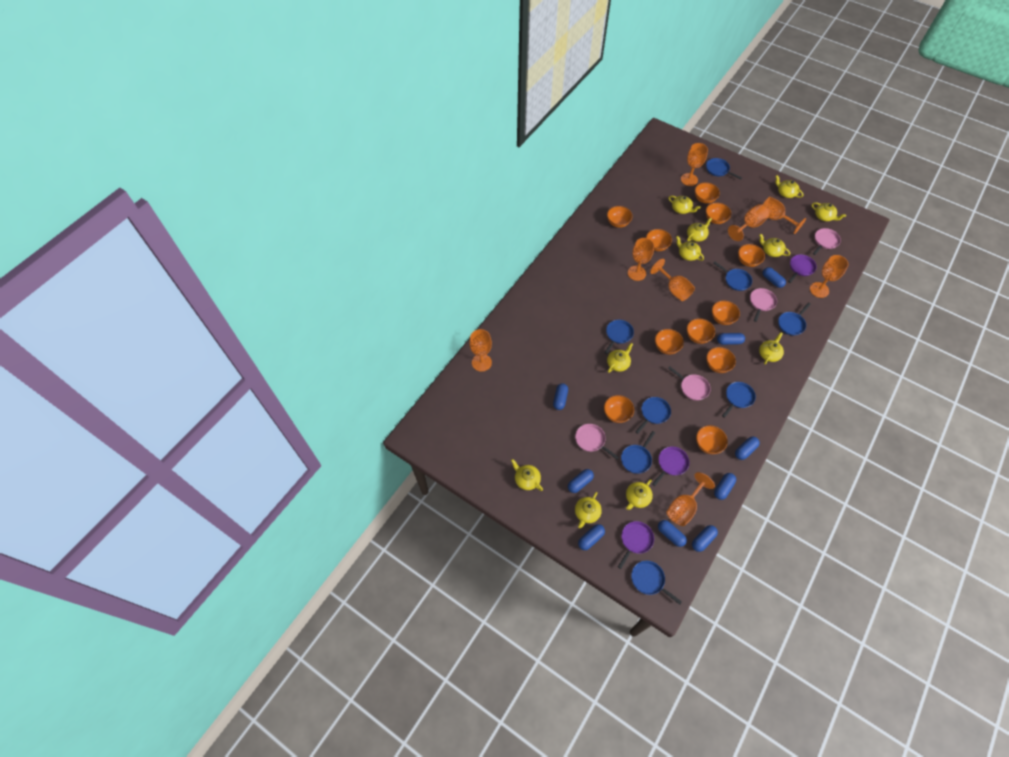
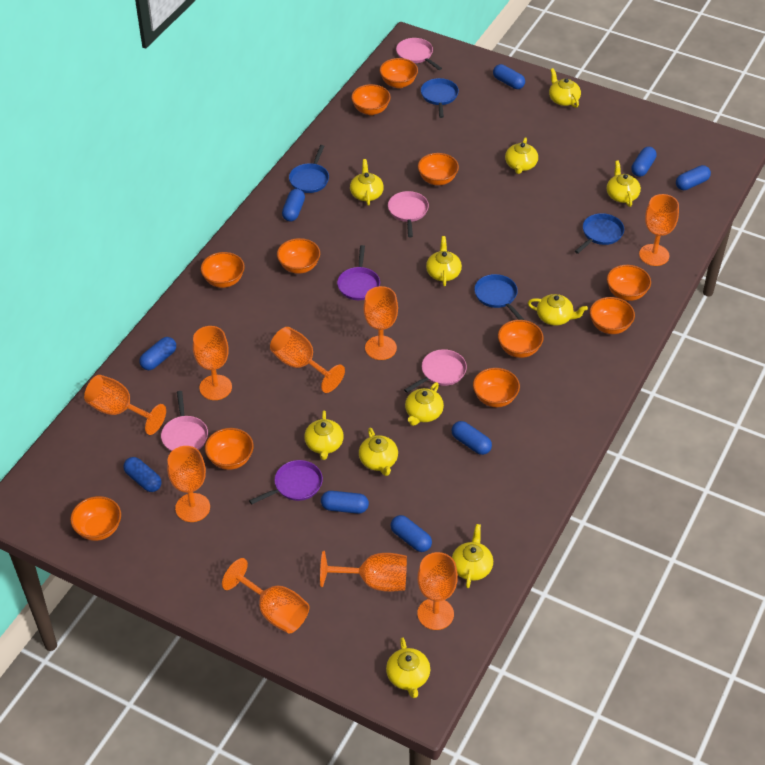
blue pan: 8 -> 4
orange goblet: 8 -> 9
purple pan: 3 -> 2

